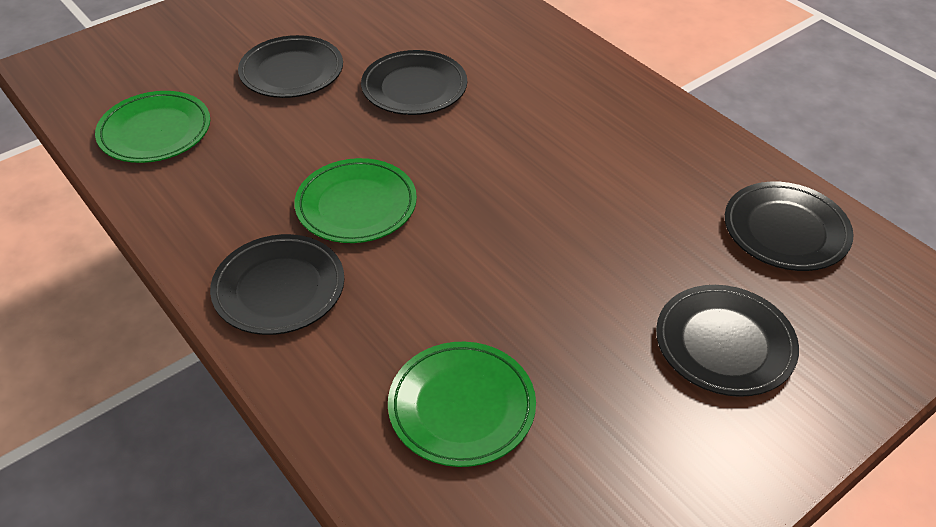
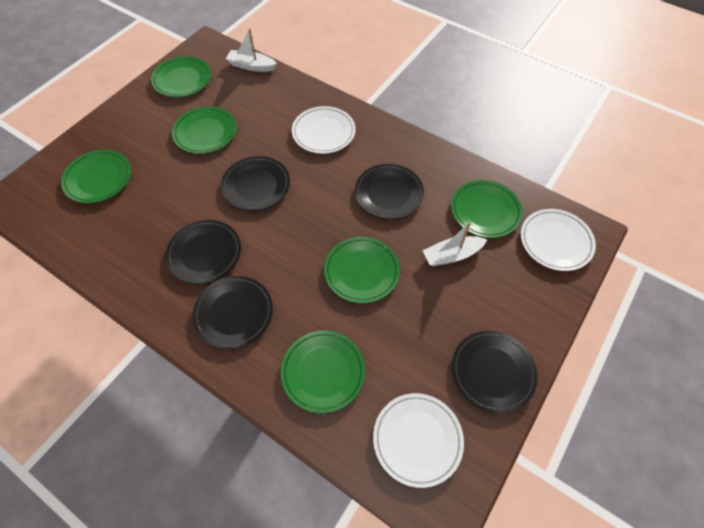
green plate: 3 -> 6
white boat: 0 -> 2
white plate: 0 -> 3

